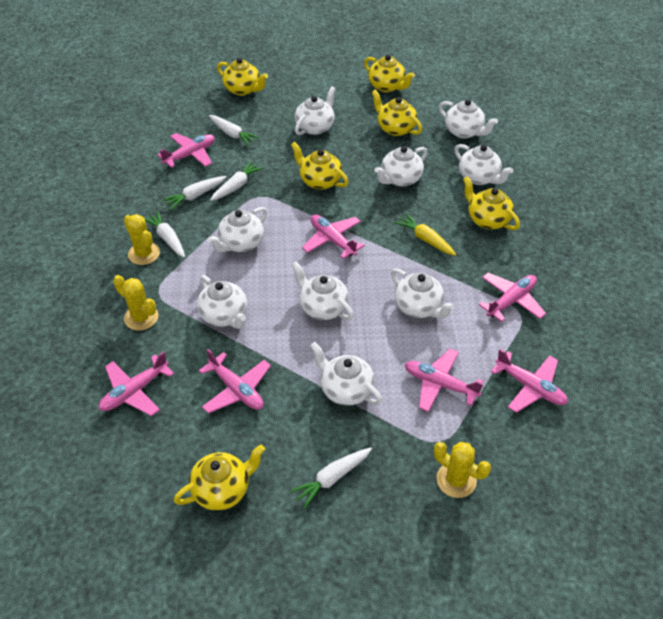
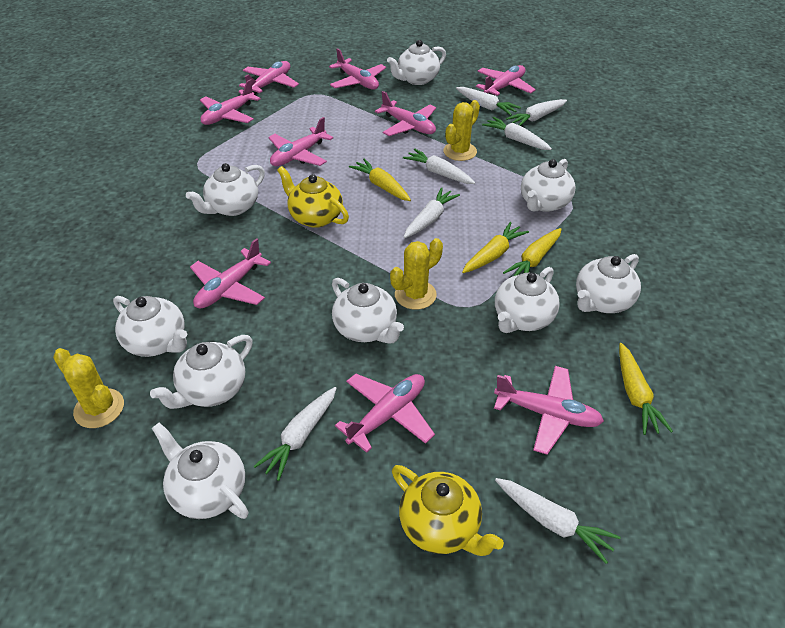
pink plane: 7 -> 9
white carrot: 5 -> 7
yellow carrot: 1 -> 4
yellow teapot: 6 -> 2

